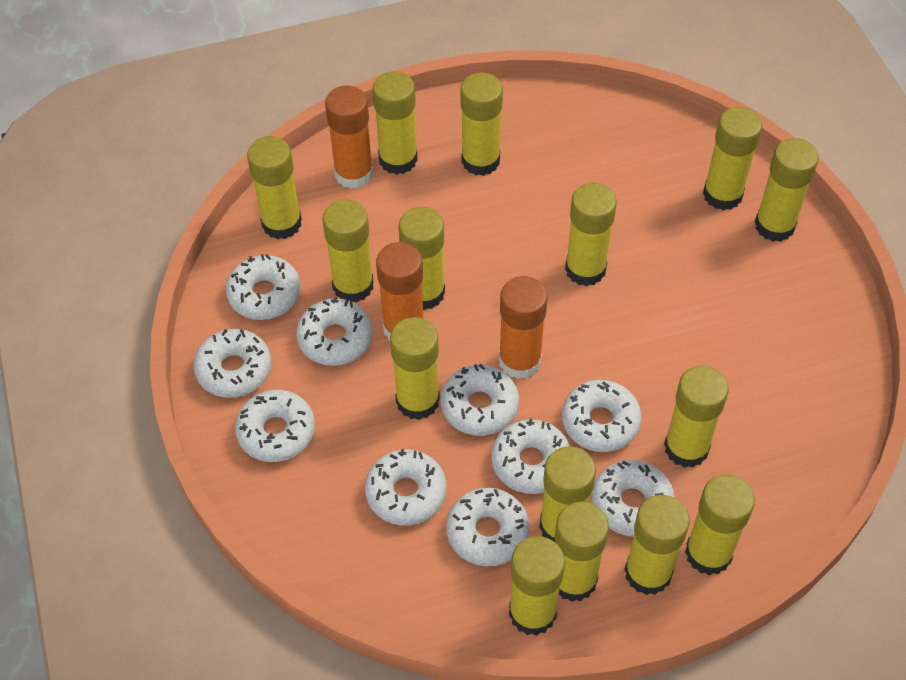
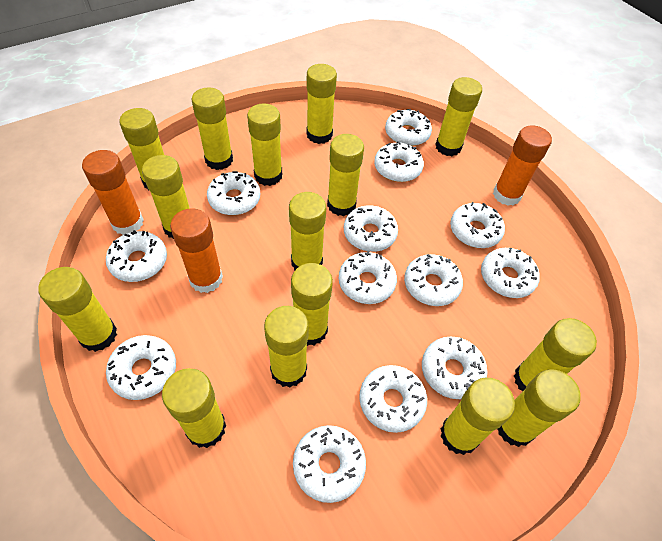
white donut: 10 -> 13

